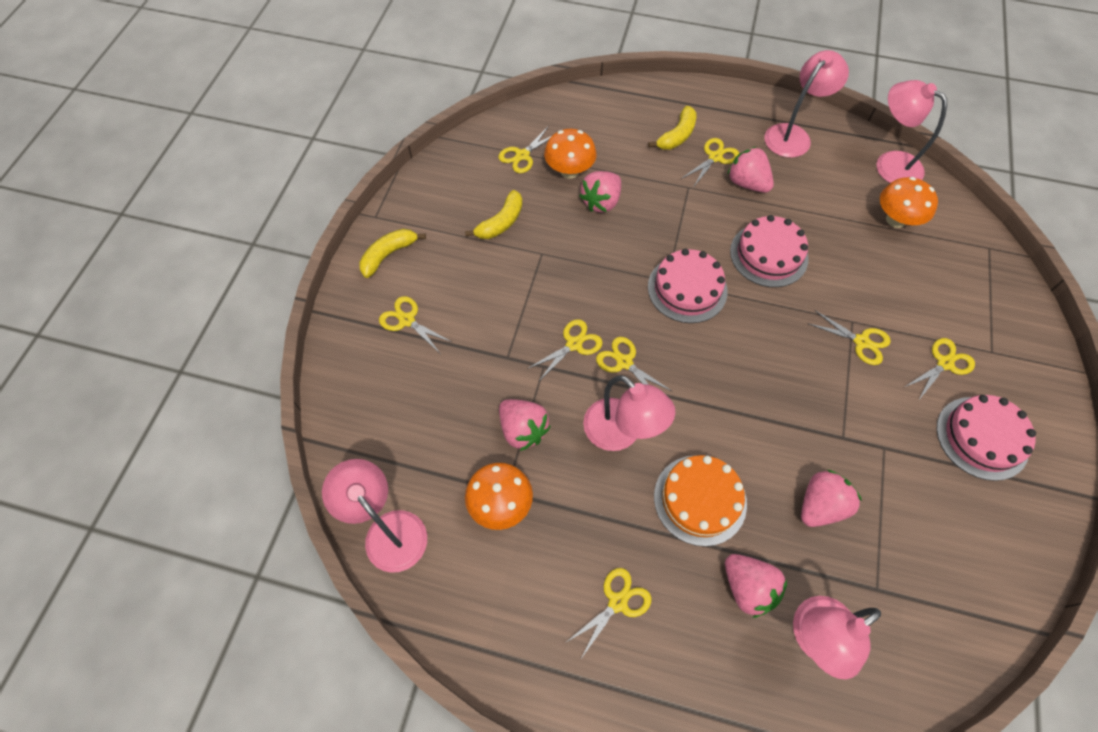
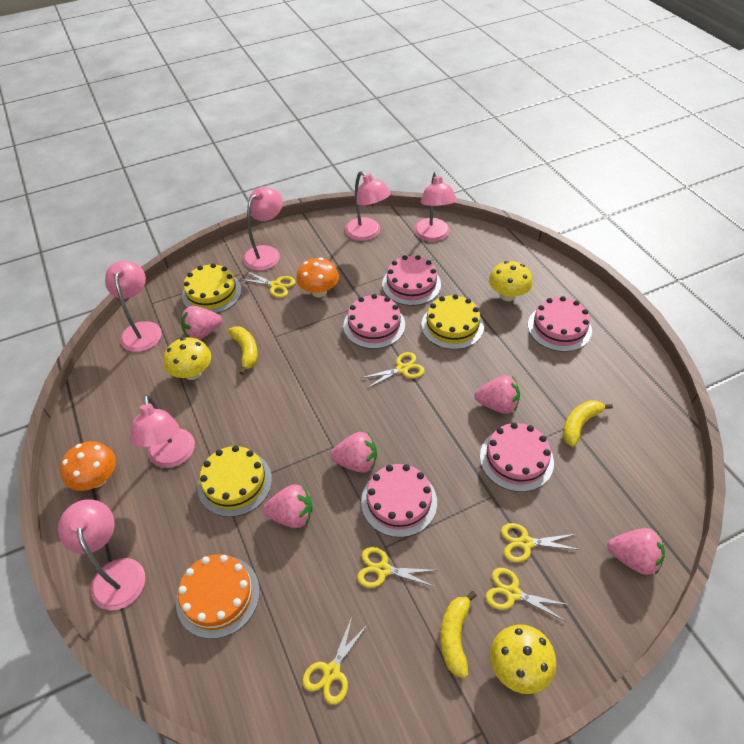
orange mushroom: 3 -> 2
pink cake: 3 -> 5
pink lamp: 5 -> 6
yellow cake: 0 -> 3
yellow mushroom: 0 -> 3
yellow scissors: 8 -> 6

